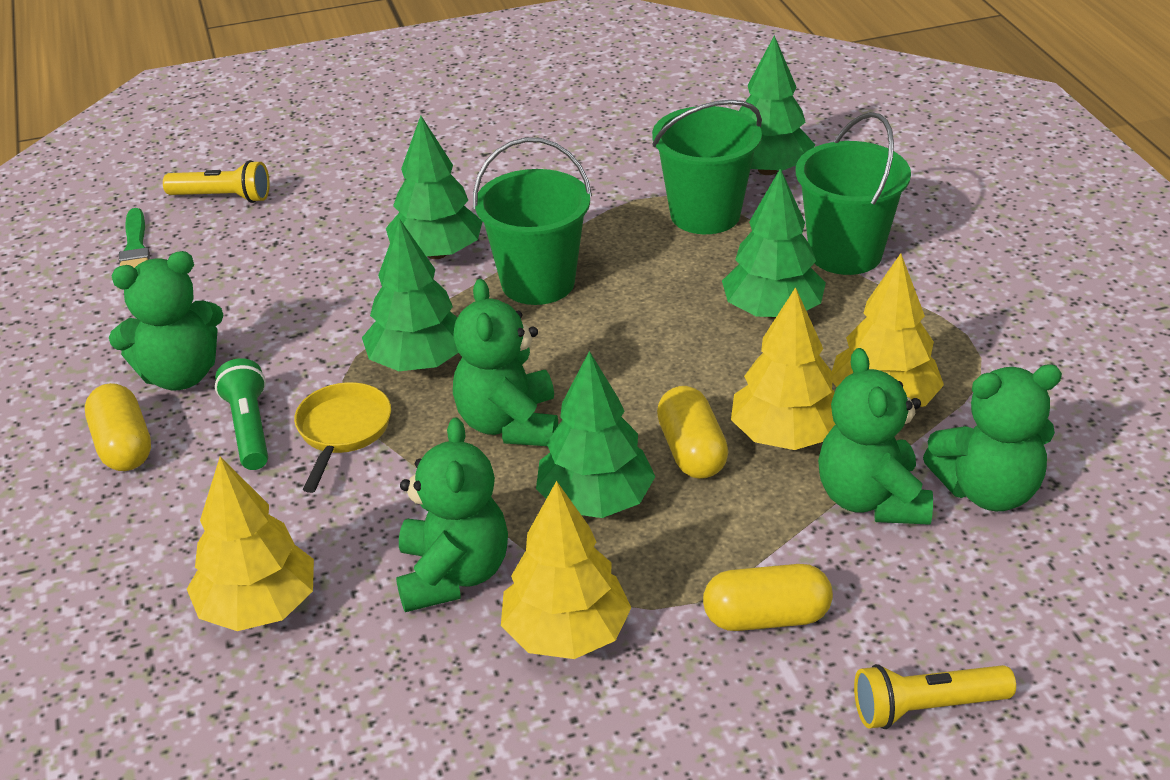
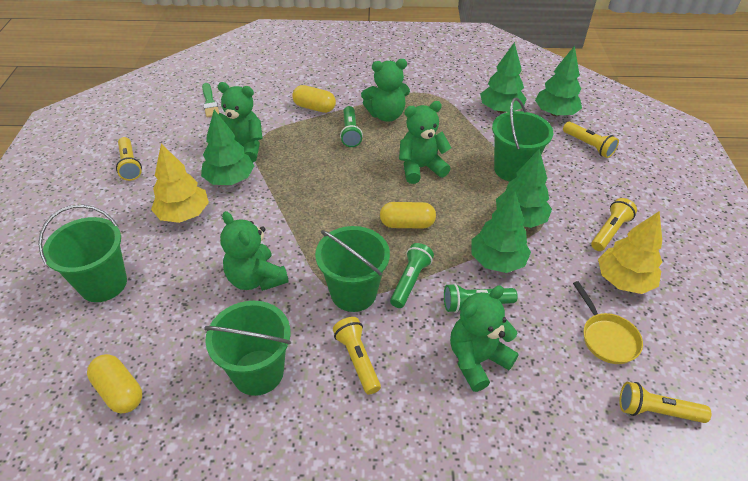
green bucket: 3 -> 4
green flashlight: 1 -> 3
yellow flashlight: 2 -> 5
yellow tree: 4 -> 2

